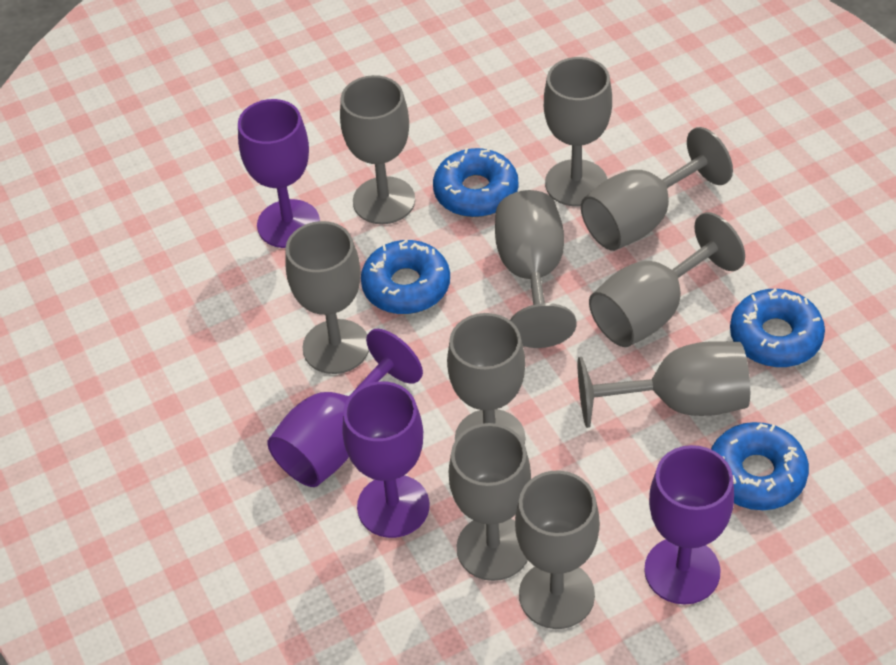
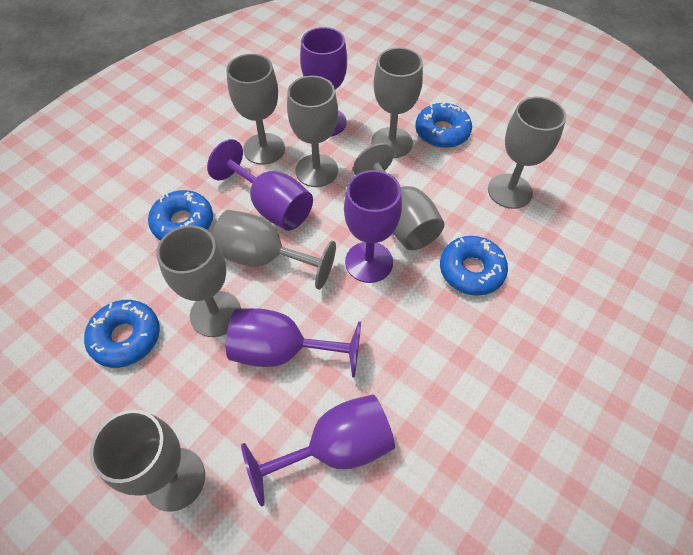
grey goblet: 10 -> 8
purple goblet: 4 -> 5

